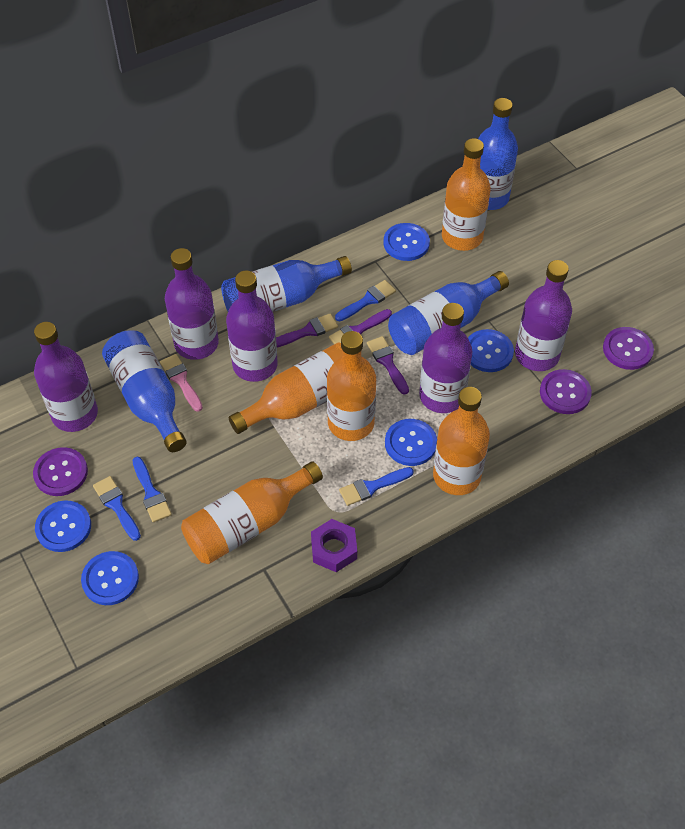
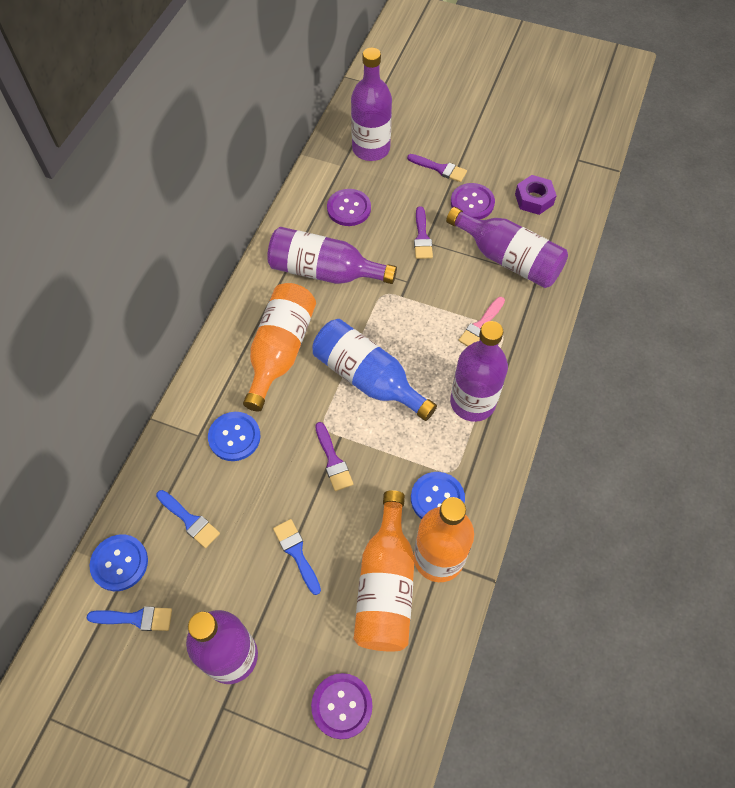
blue bottle: 4 -> 1
blue brush: 4 -> 3
blue button: 5 -> 3
orange bottle: 5 -> 3

